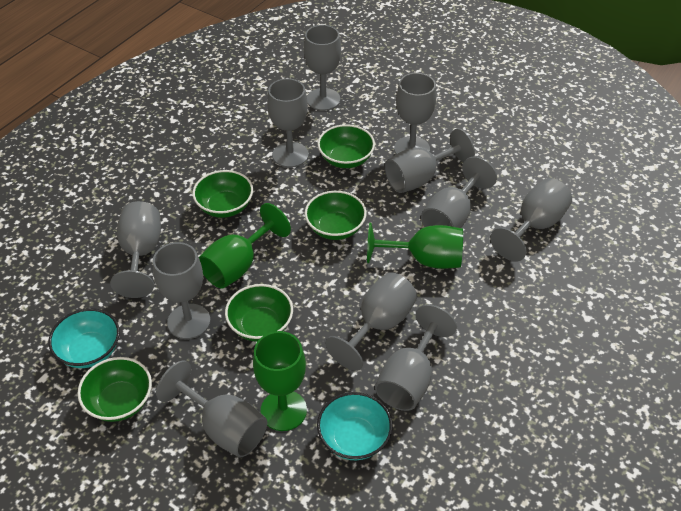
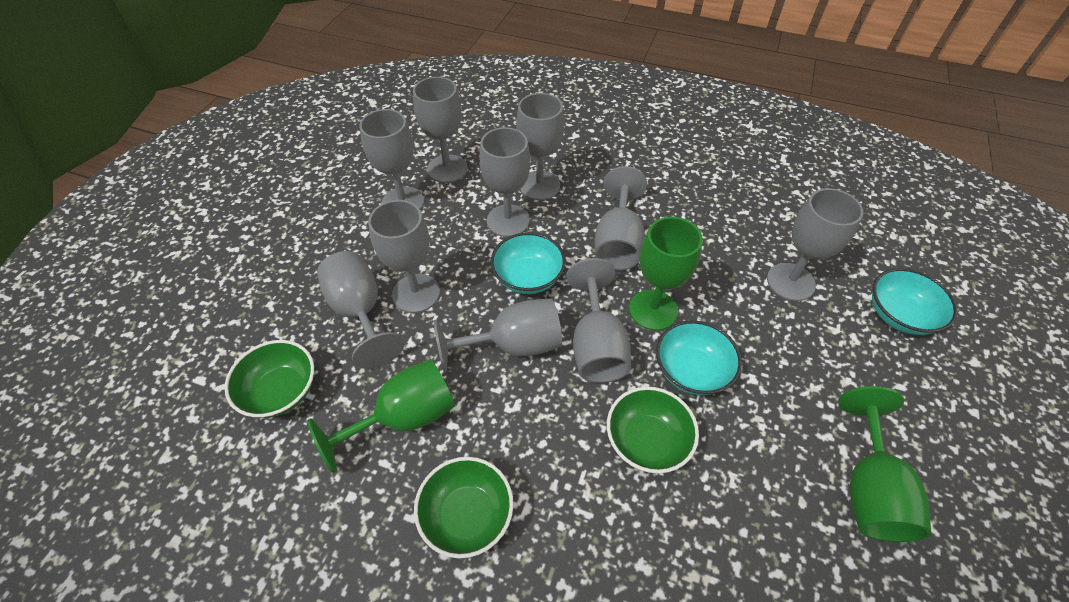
green bowl: 5 -> 3
grey goblet: 11 -> 10
turquoise bowl: 2 -> 3

